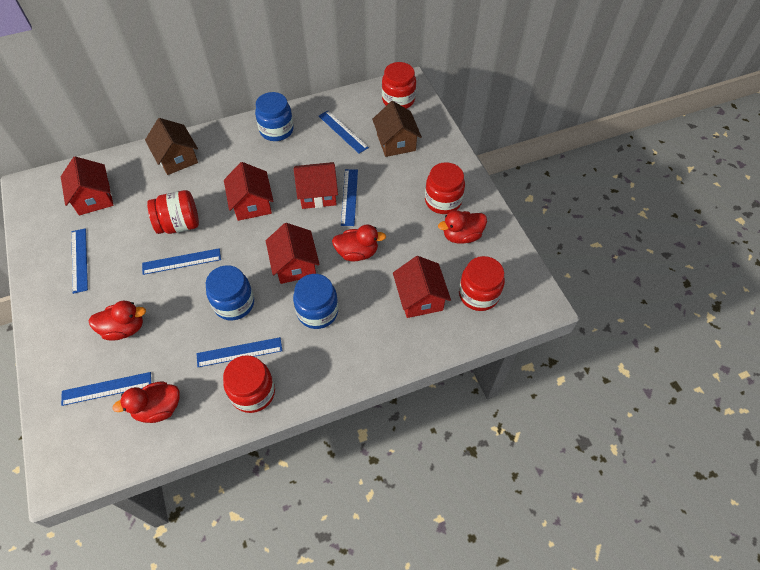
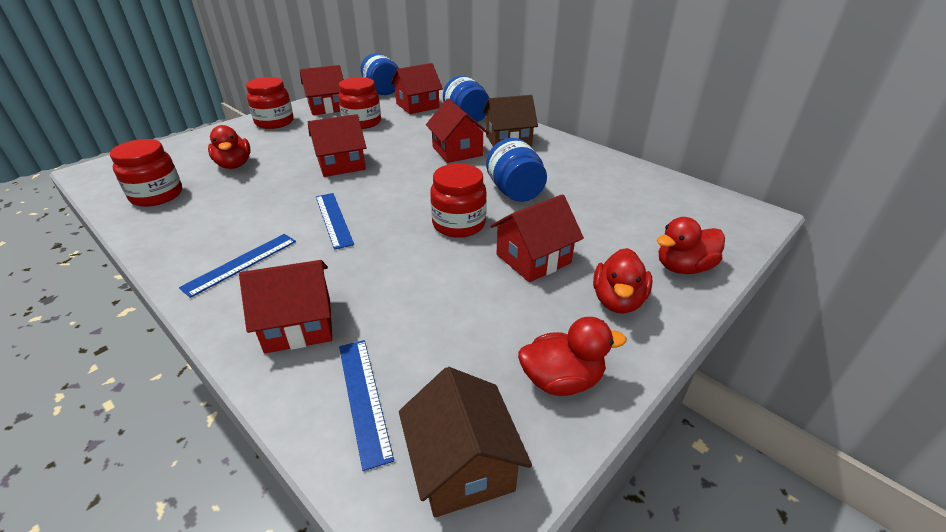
blue ruler: 6 -> 3
red house: 5 -> 6
red jar: 5 -> 4

